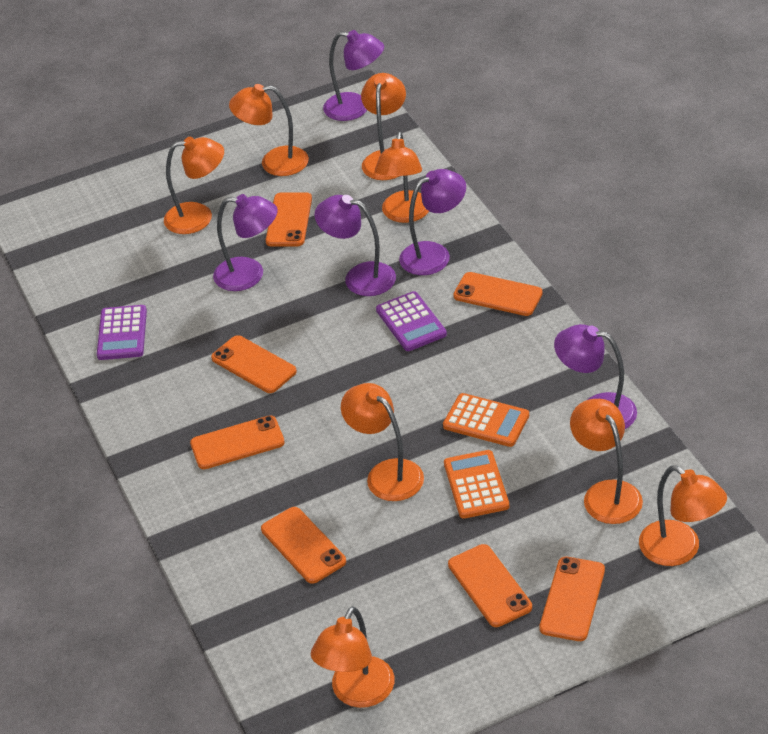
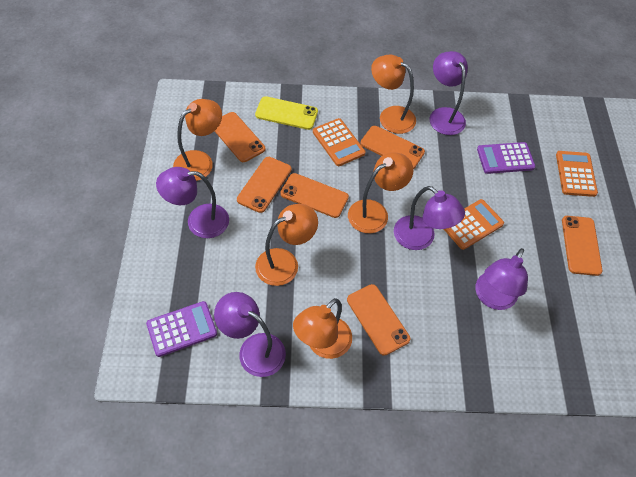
orange calculator: 2 -> 3
orange lamp: 8 -> 5
orange phone: 7 -> 6
yellow phone: 0 -> 1

